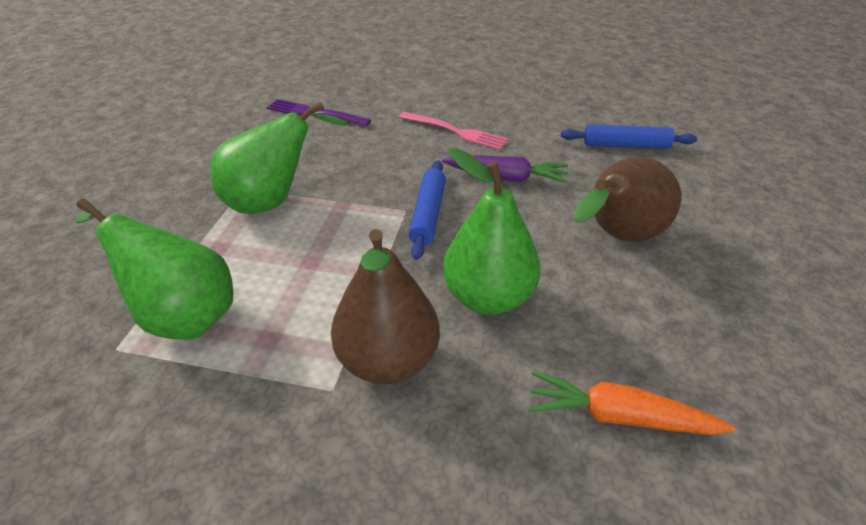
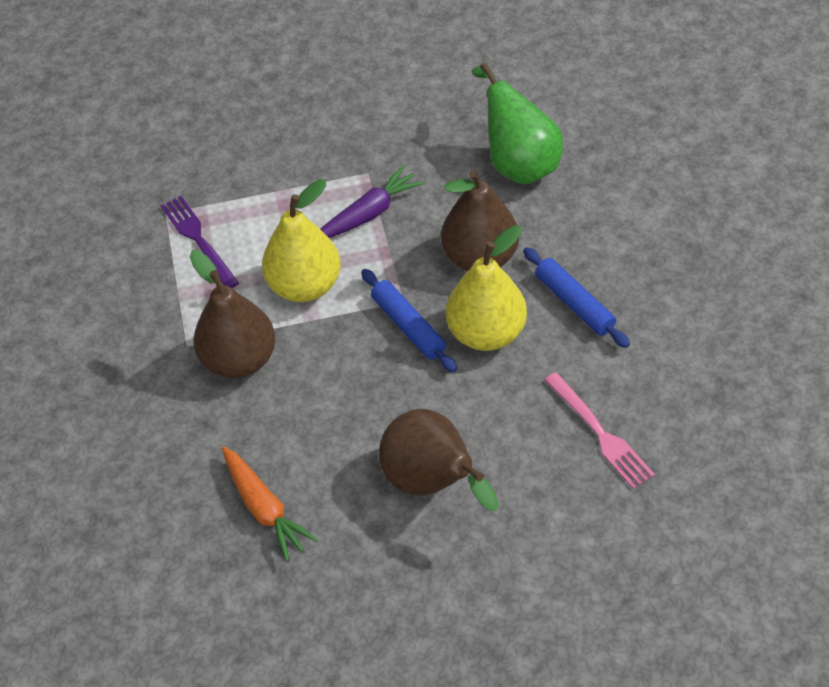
brown pear: 2 -> 3
green pear: 3 -> 1
yellow pear: 0 -> 2

